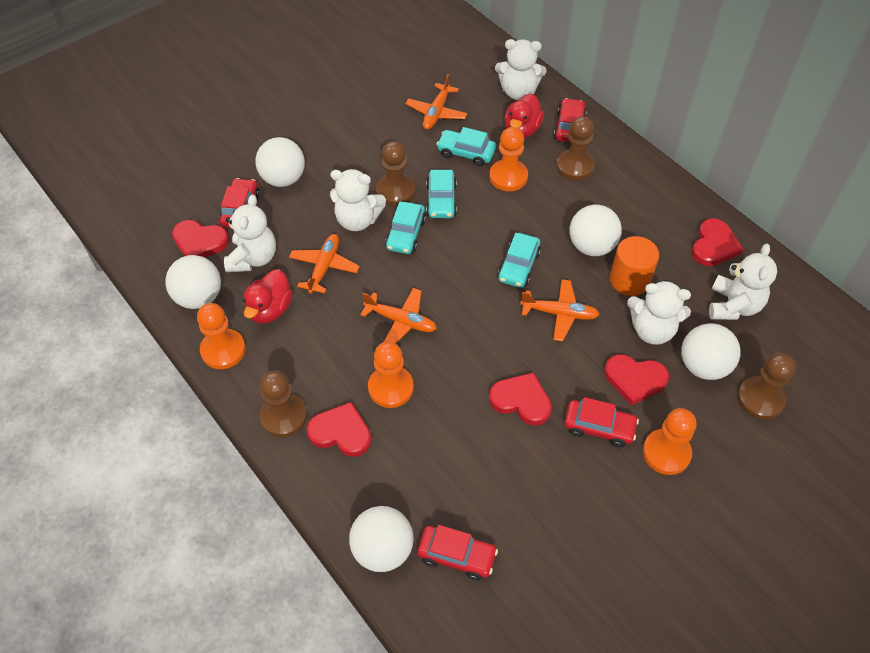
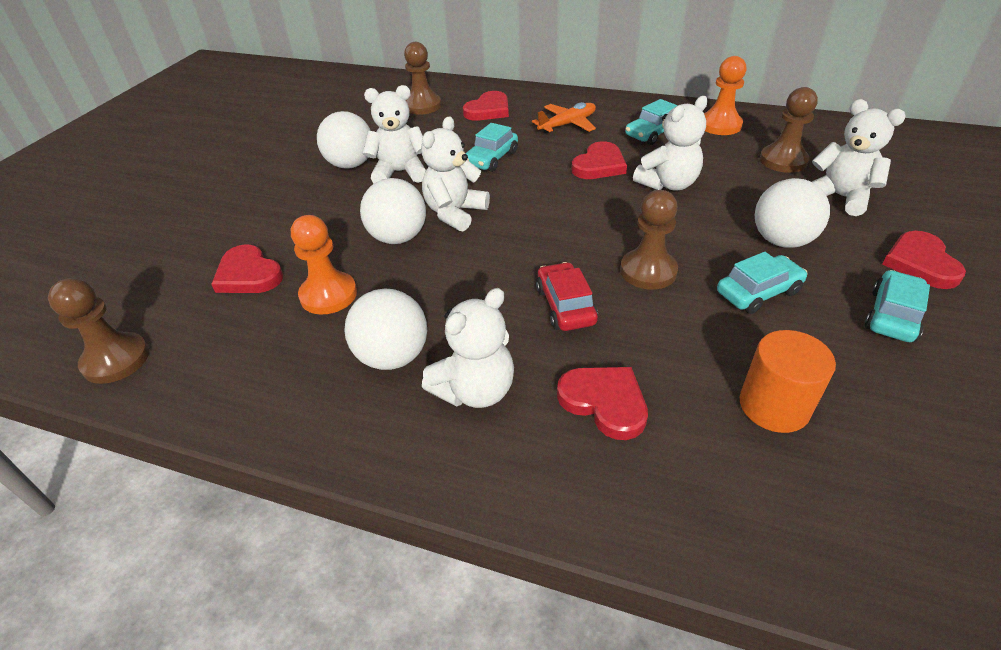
orange pawn: 4 -> 2
orange plane: 4 -> 1
red car: 4 -> 1
red duck: 2 -> 0
white ball: 5 -> 4

